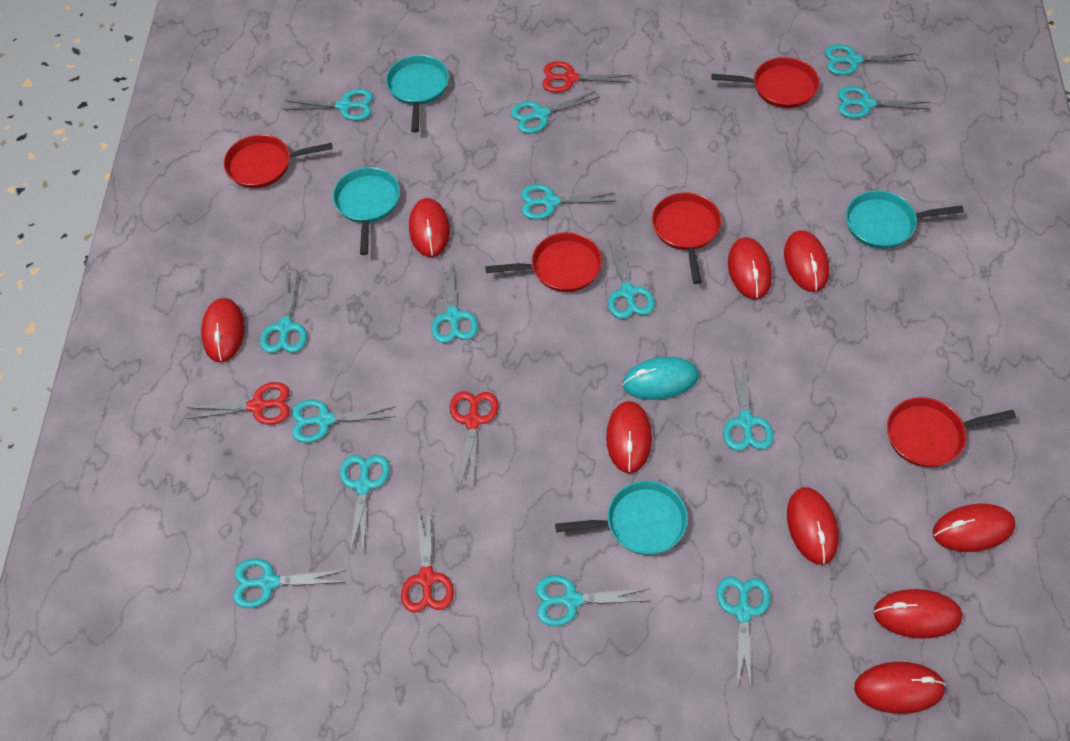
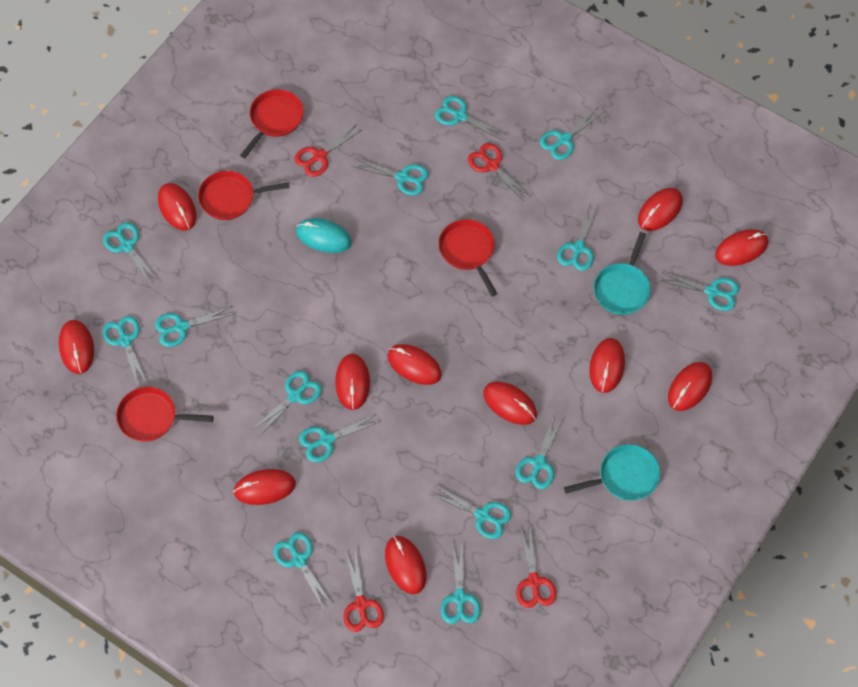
red mouse: 9 -> 11
red pan: 5 -> 4
turquoise pan: 4 -> 2

